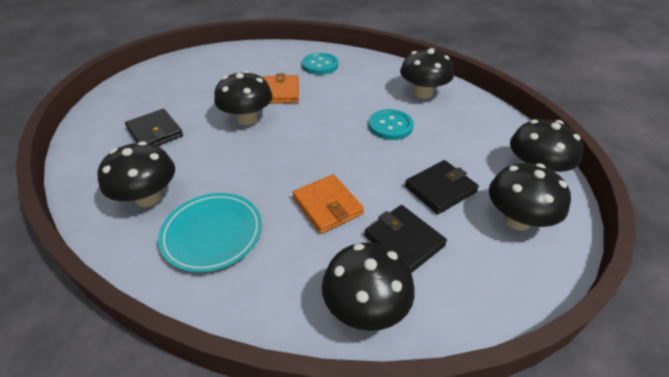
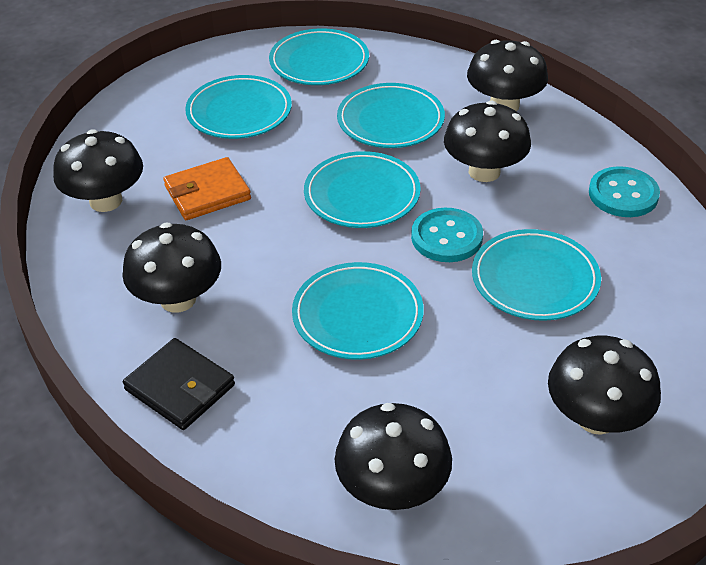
black wallet: 3 -> 1
orange wallet: 2 -> 1
turquoise plate: 1 -> 6

